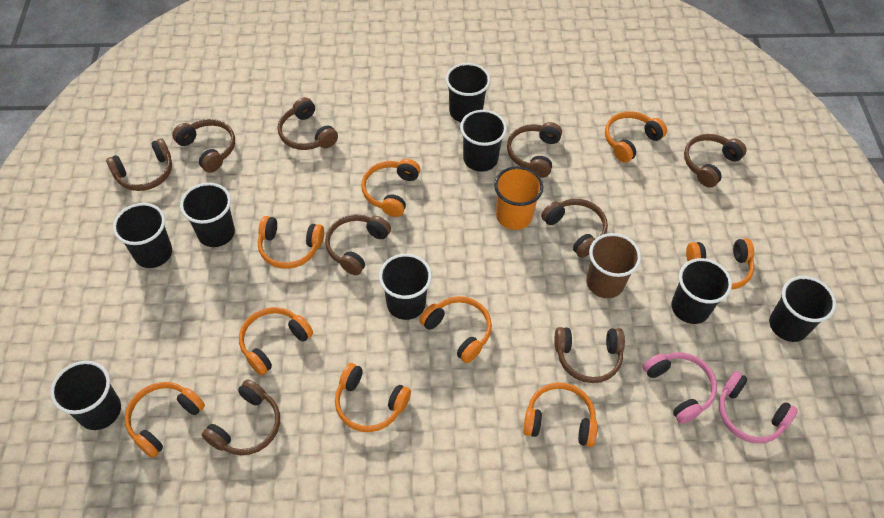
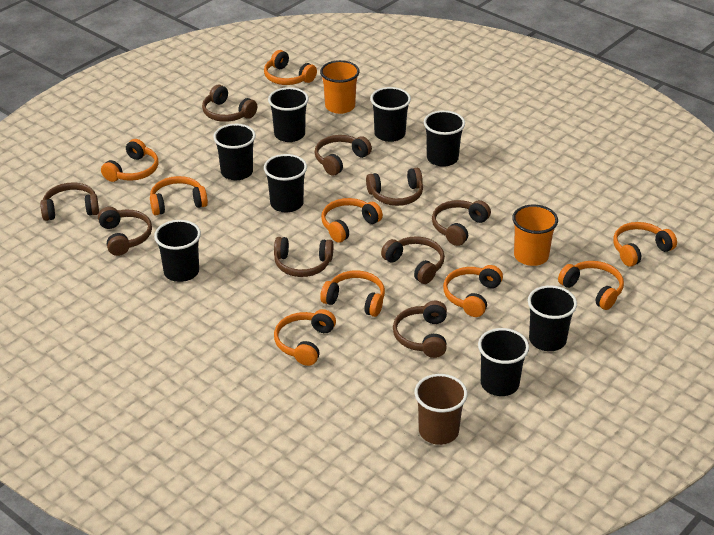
orange cup: 1 -> 2
pink headphones: 2 -> 0

